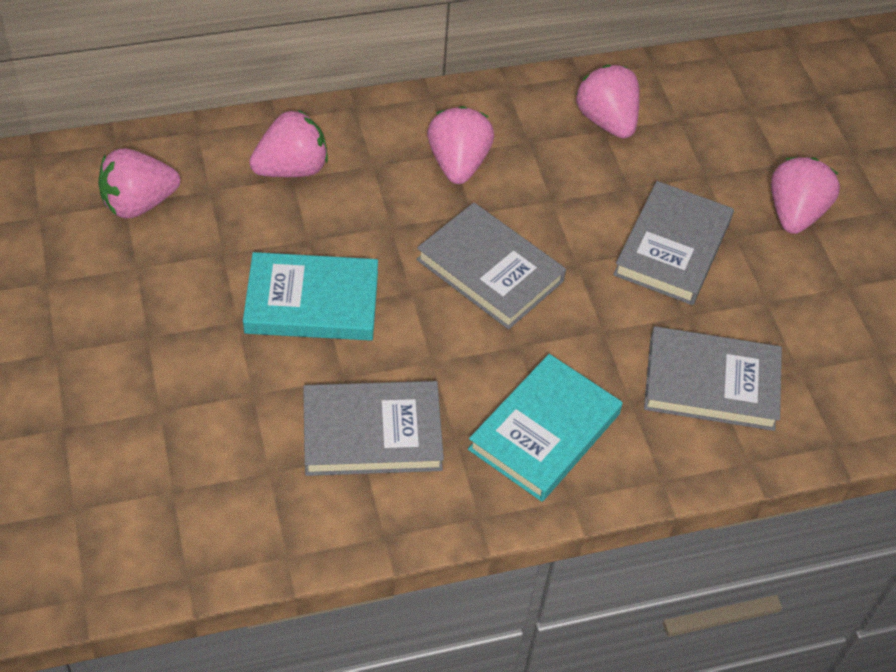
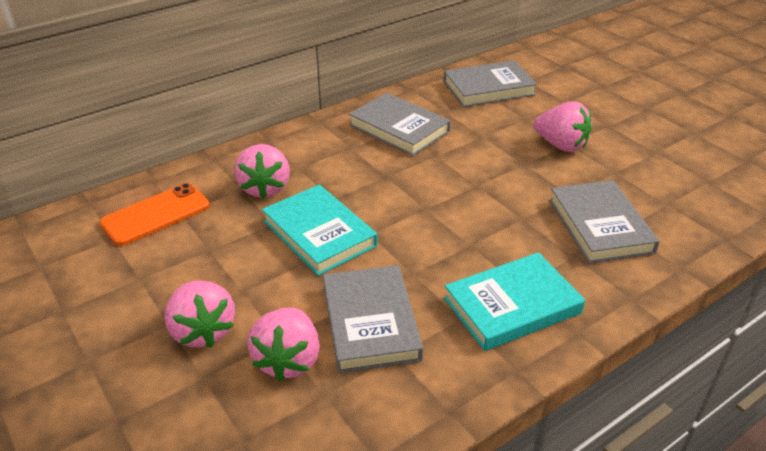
orange phone: 0 -> 1
pink strawberry: 5 -> 4

